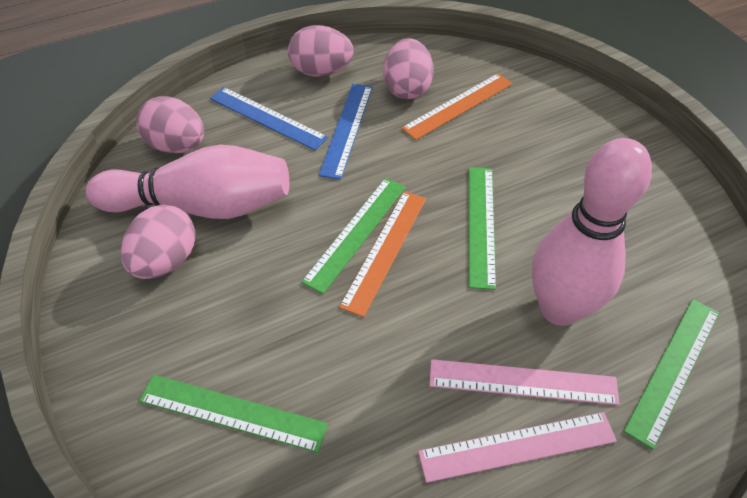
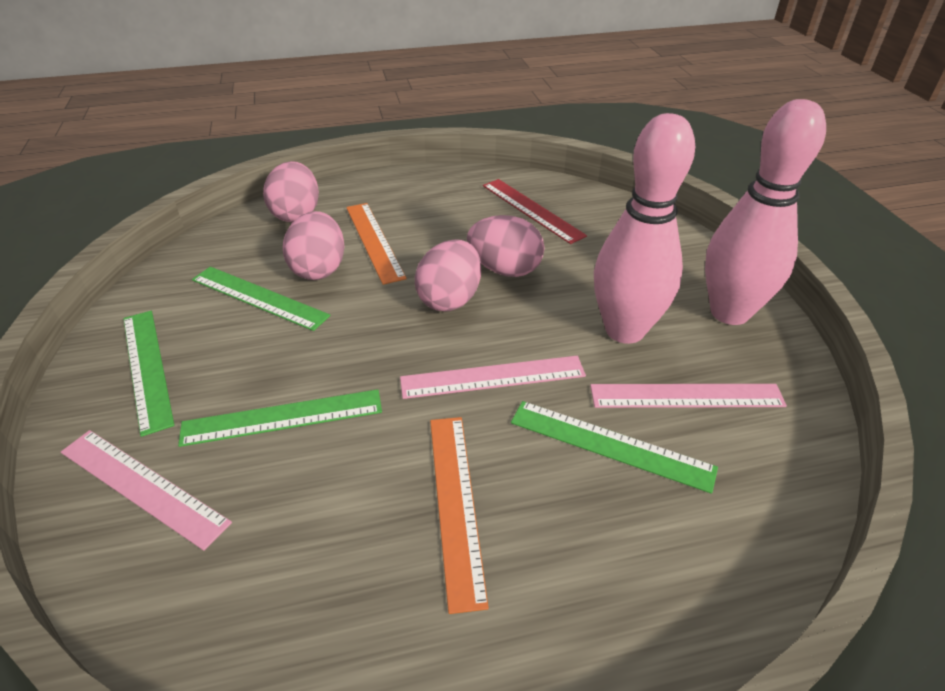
blue ruler: 2 -> 0
pink ruler: 2 -> 3
red ruler: 0 -> 1

